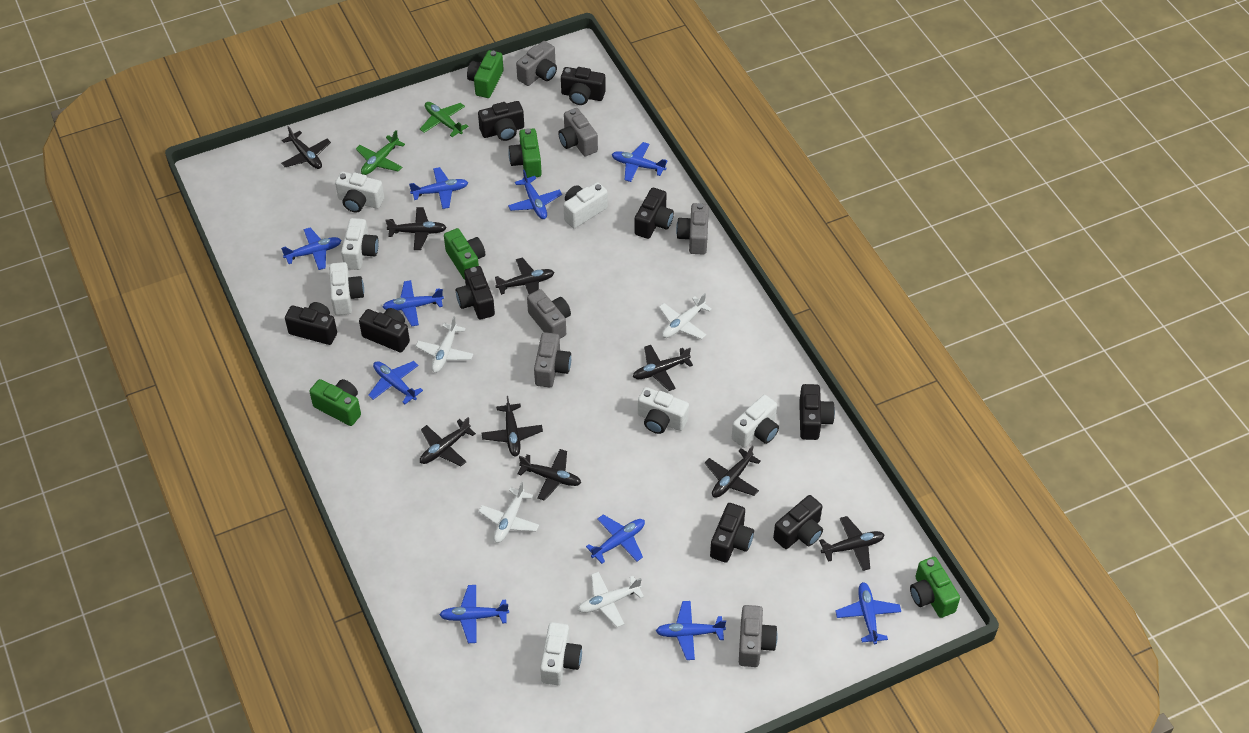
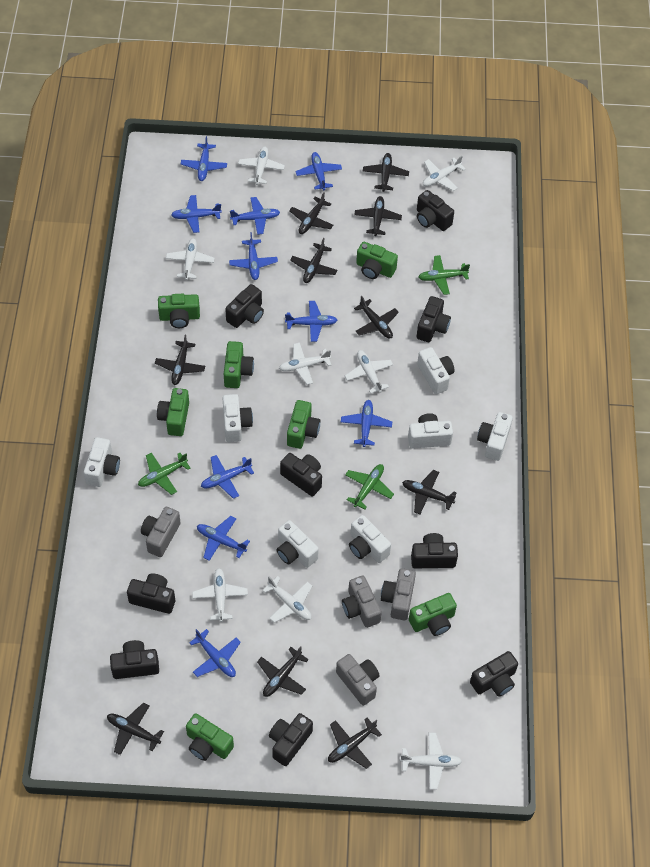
black plane: 9 -> 10
green camera: 5 -> 7
green plane: 2 -> 3
grey camera: 6 -> 4
white plane: 4 -> 8

